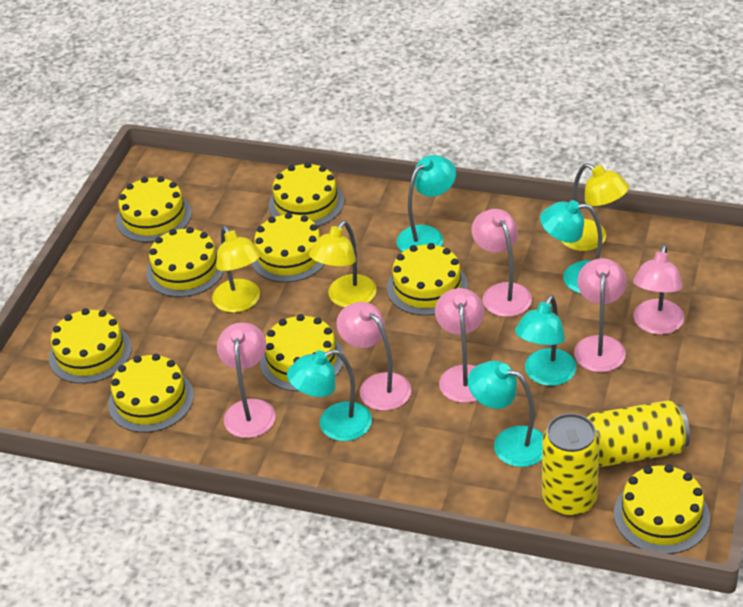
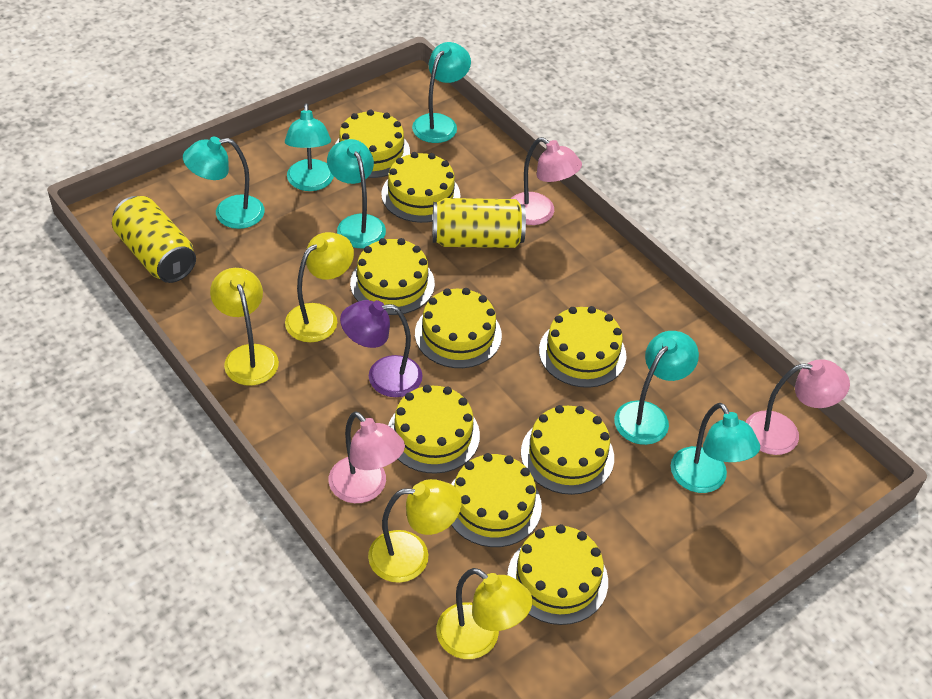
pink lamp: 6 -> 3
purple lamp: 0 -> 1
turquoise lamp: 5 -> 6
yellow lamp: 3 -> 4

